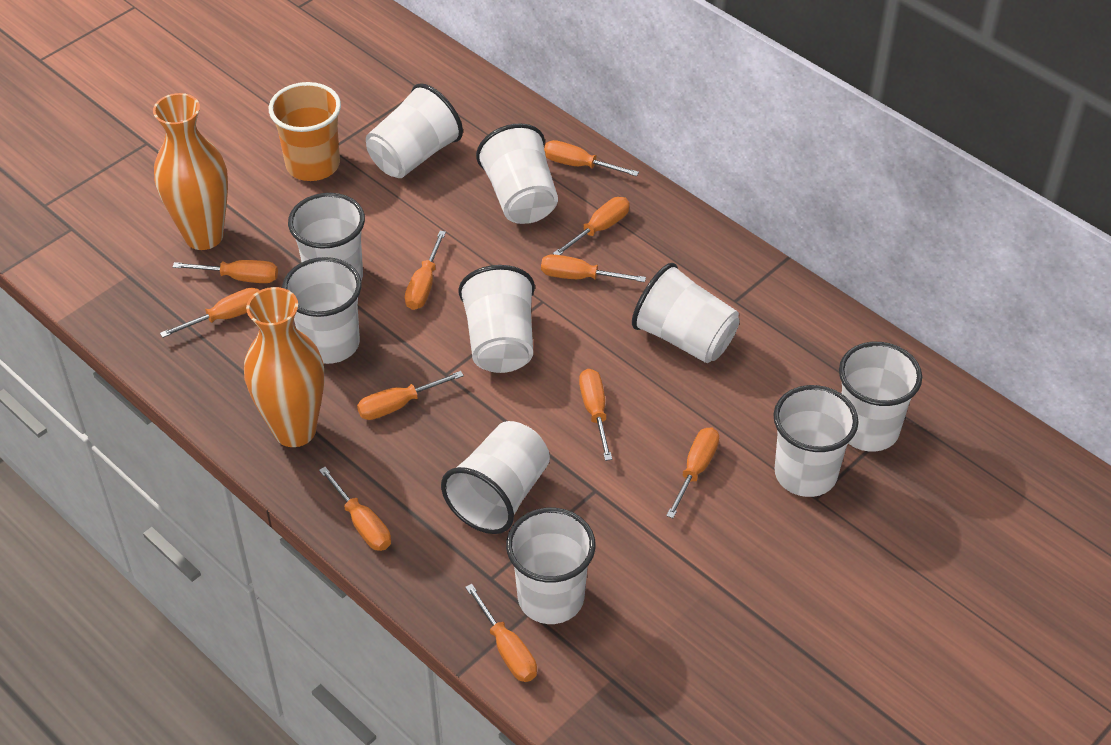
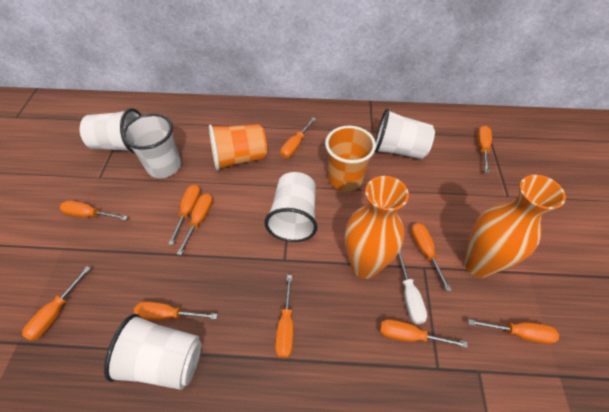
orange cup: 1 -> 2
white cup: 10 -> 5
white screwdriver: 0 -> 1

